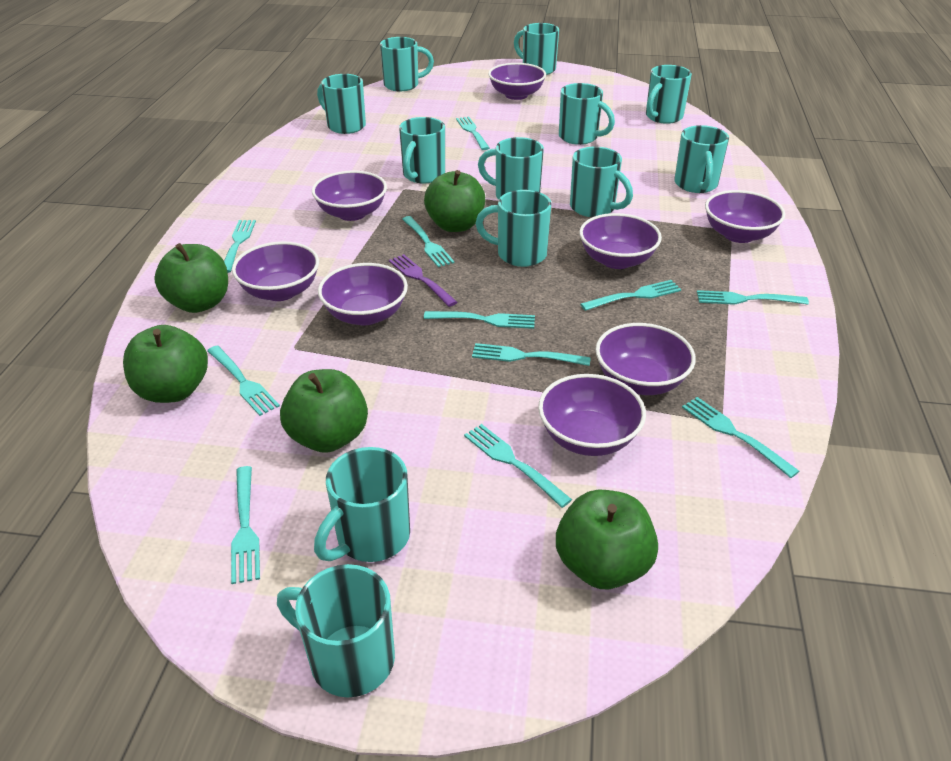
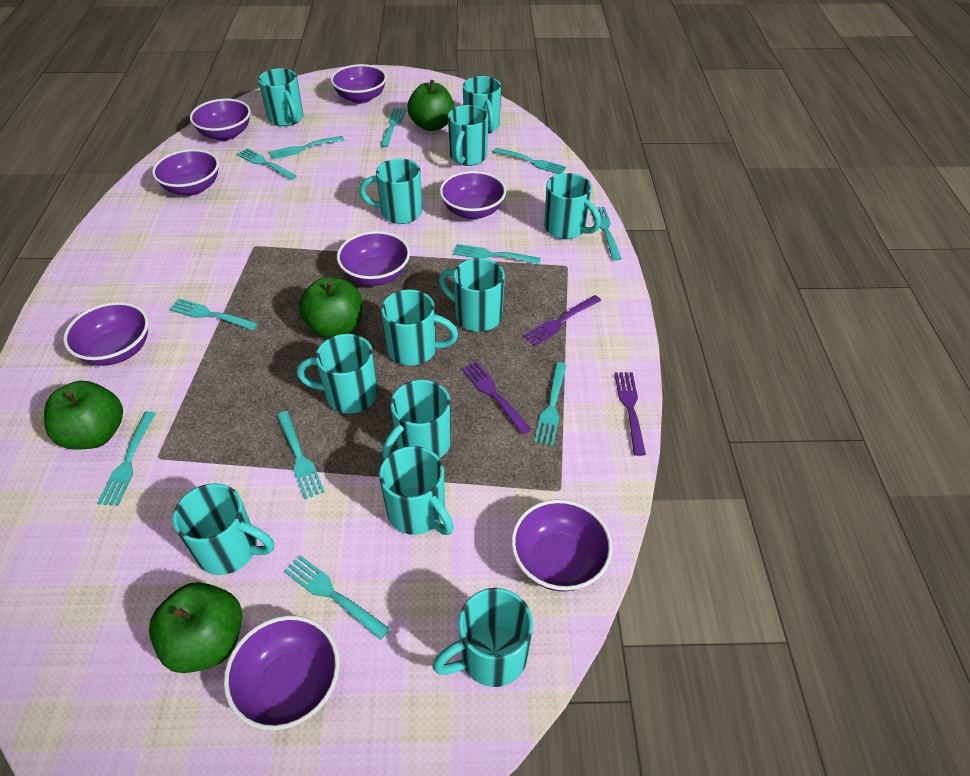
green apple: 5 -> 4
purple fork: 1 -> 3

